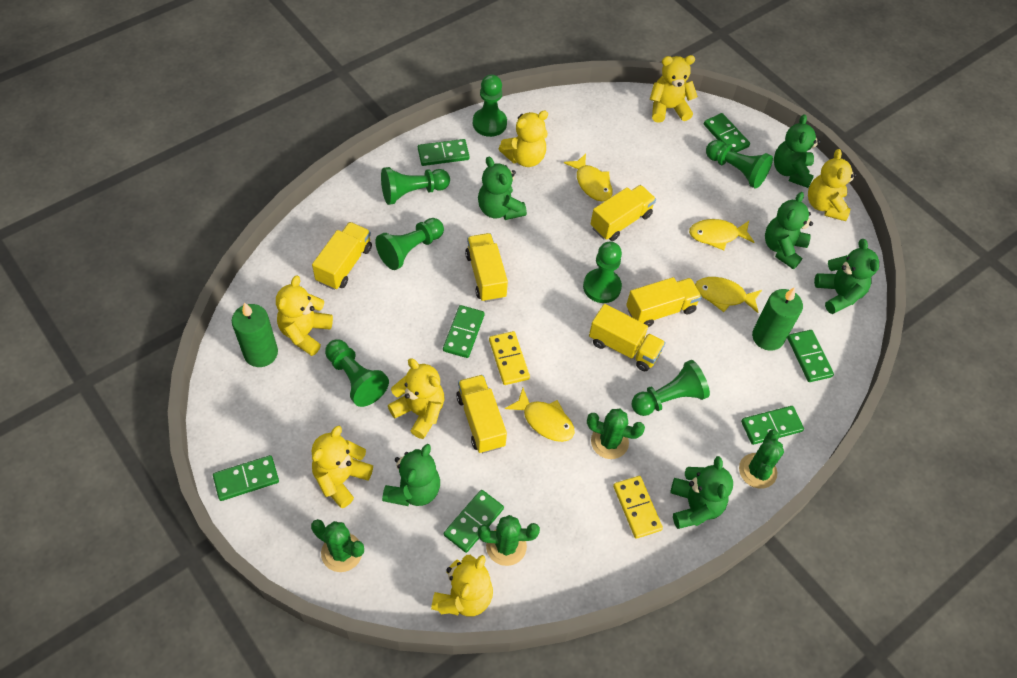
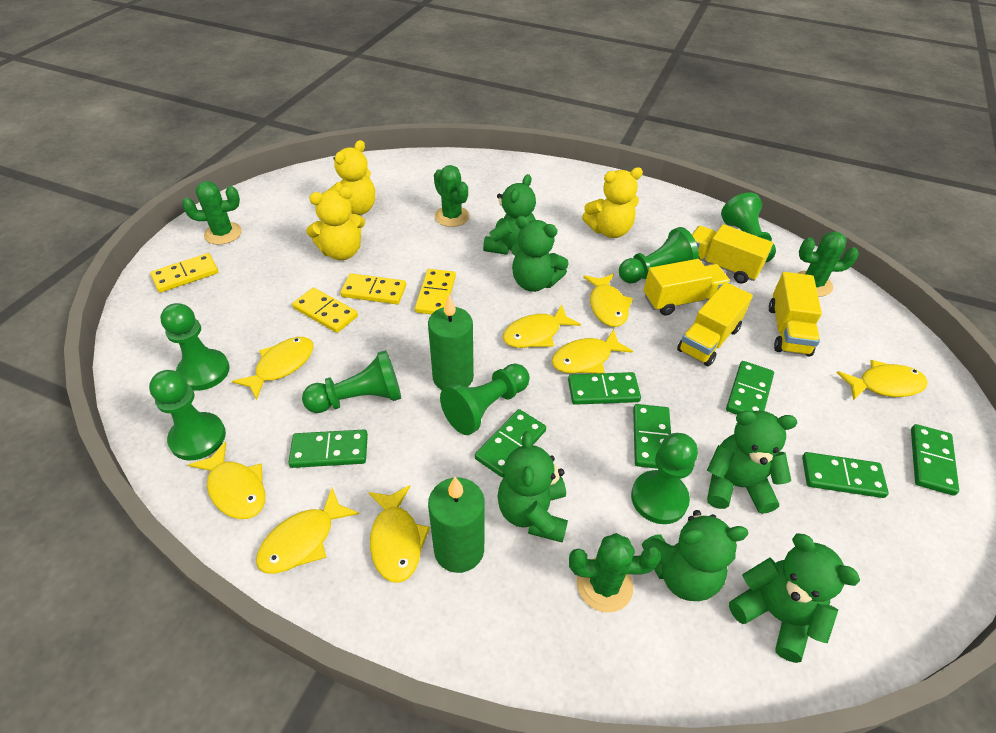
yellow domino: 2 -> 4
yellow fish: 4 -> 8
yellow teddy bear: 7 -> 3
yellow truck: 6 -> 4

